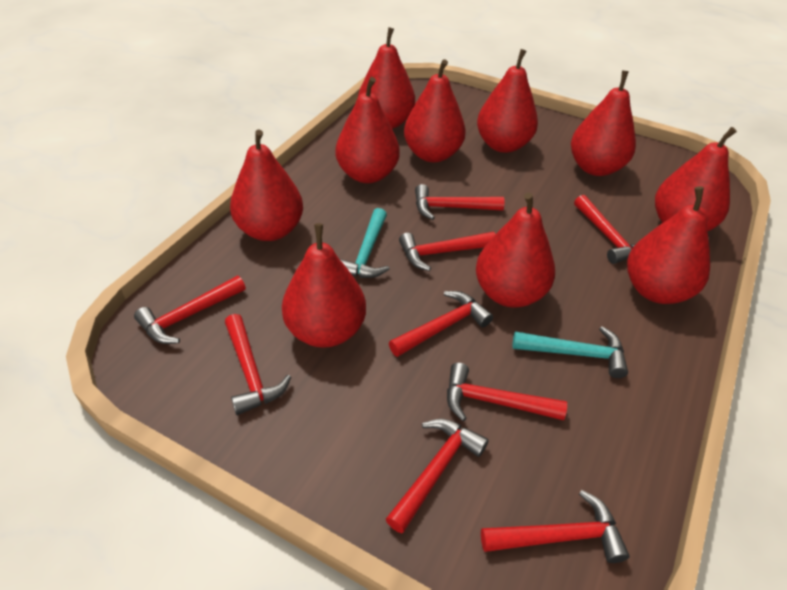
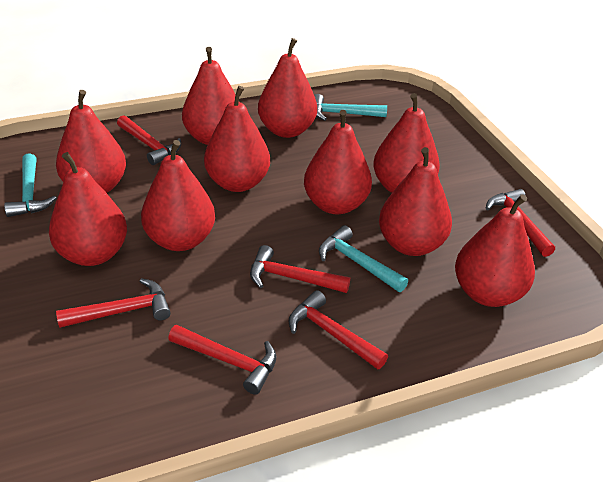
red hammer: 9 -> 6
turquoise hammer: 2 -> 3

